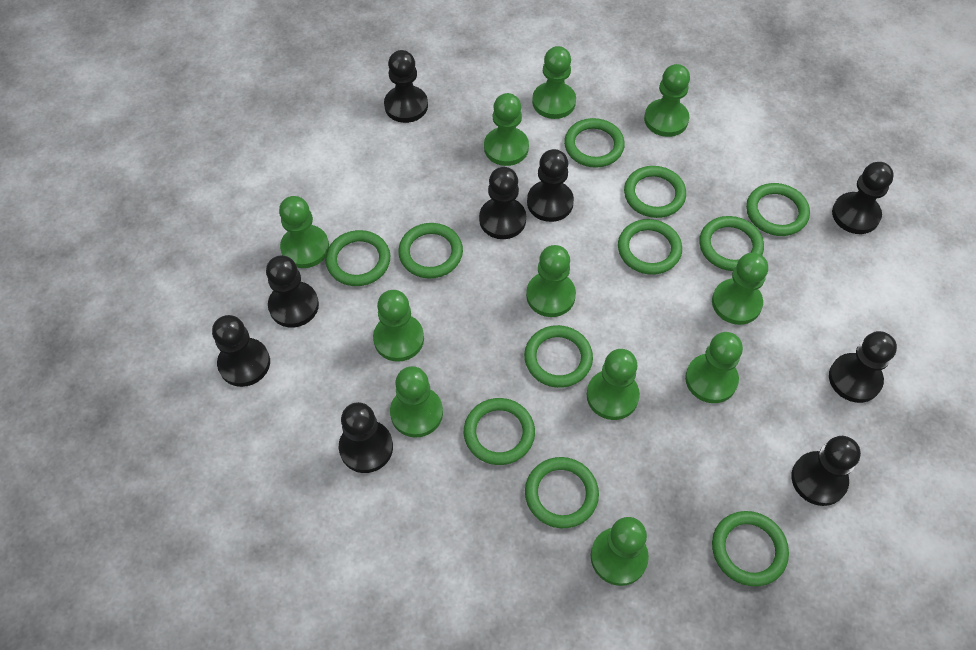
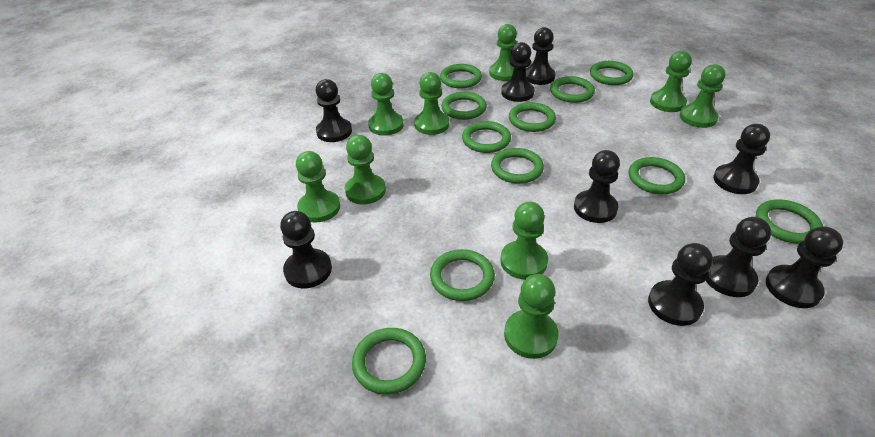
green pawn: 11 -> 9

